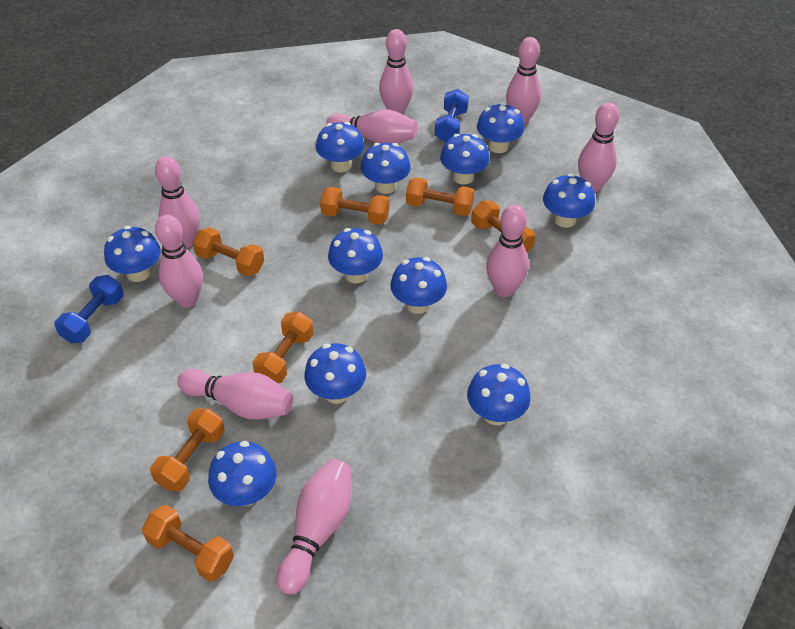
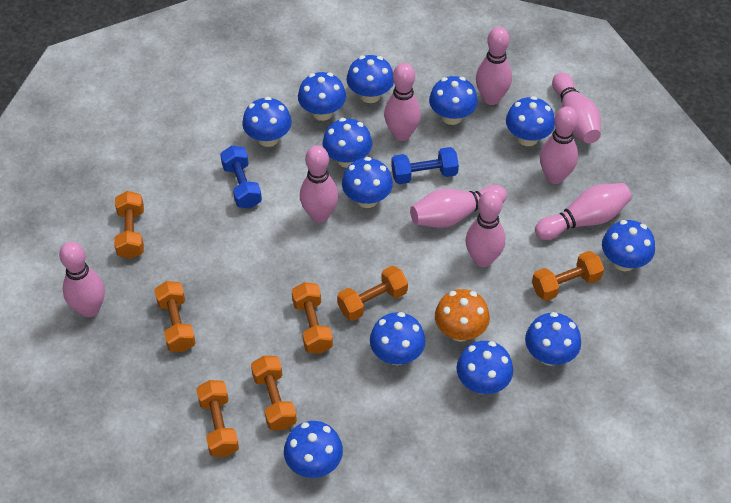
blue mushroom: 11 -> 12
orange mushroom: 0 -> 1

